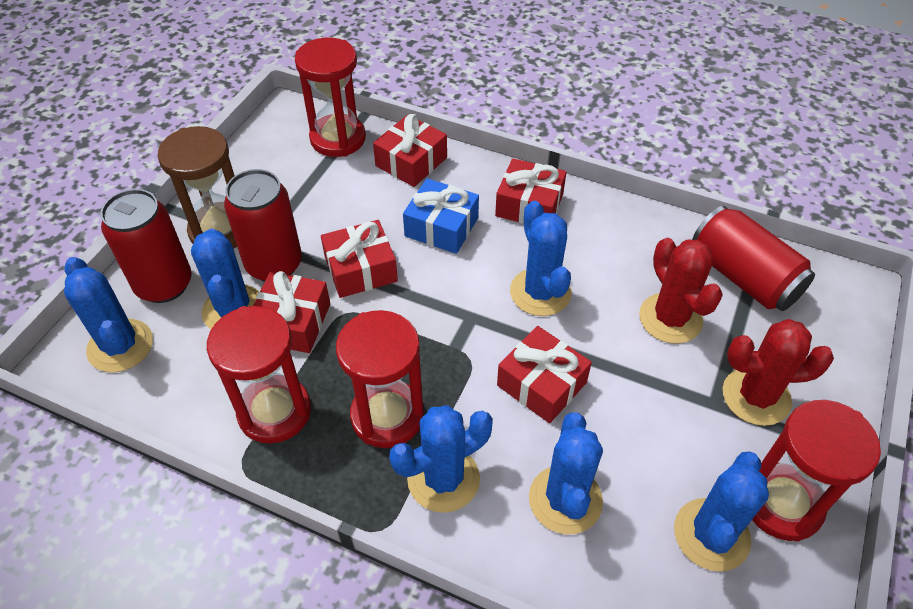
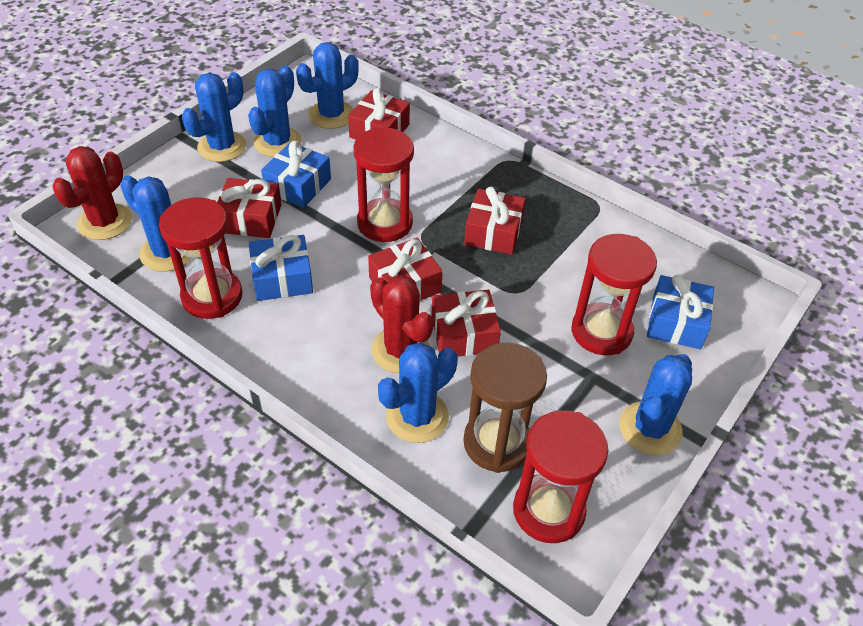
blue gift: 1 -> 3
red can: 3 -> 0

